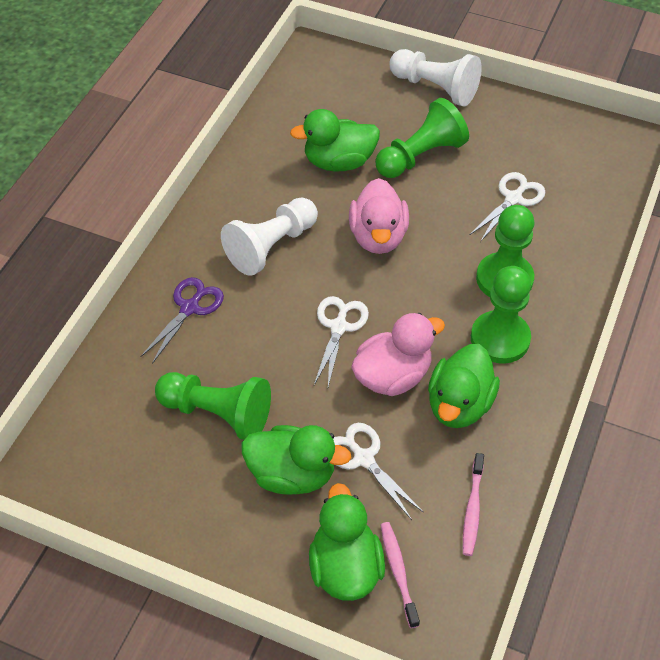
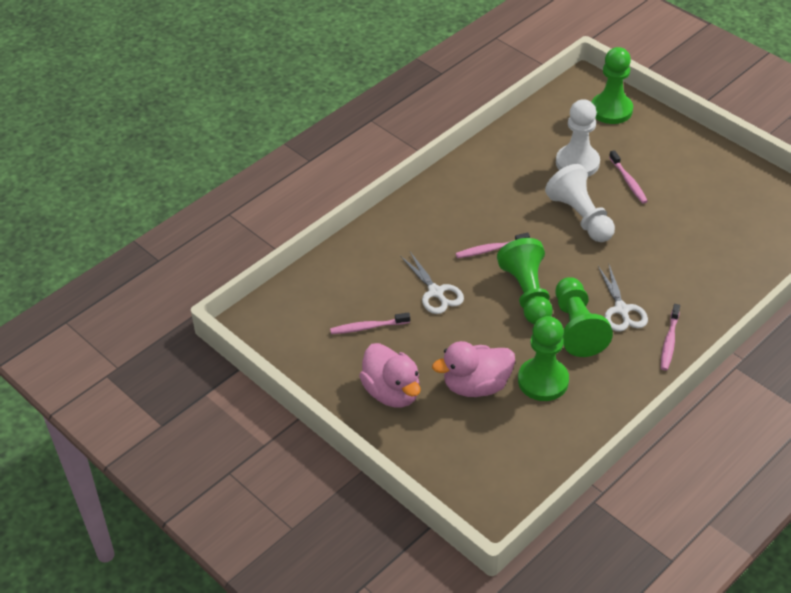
green duck: 4 -> 0
pink toothbrush: 2 -> 4
purple scissors: 1 -> 0
white scissors: 3 -> 2

